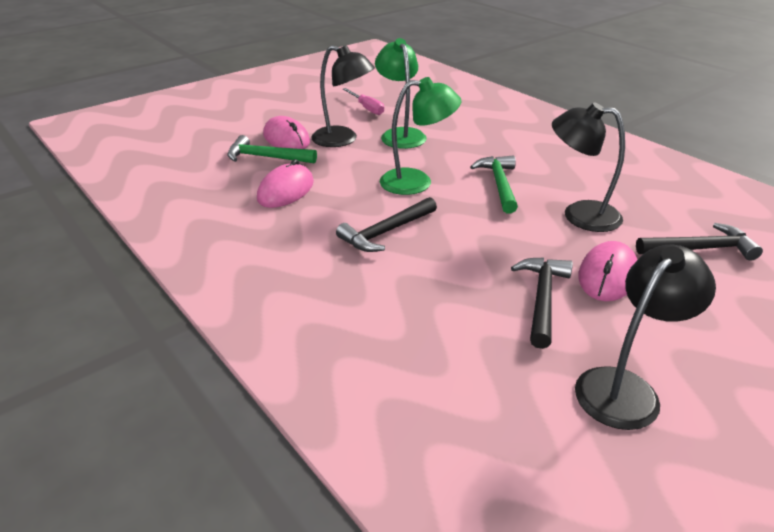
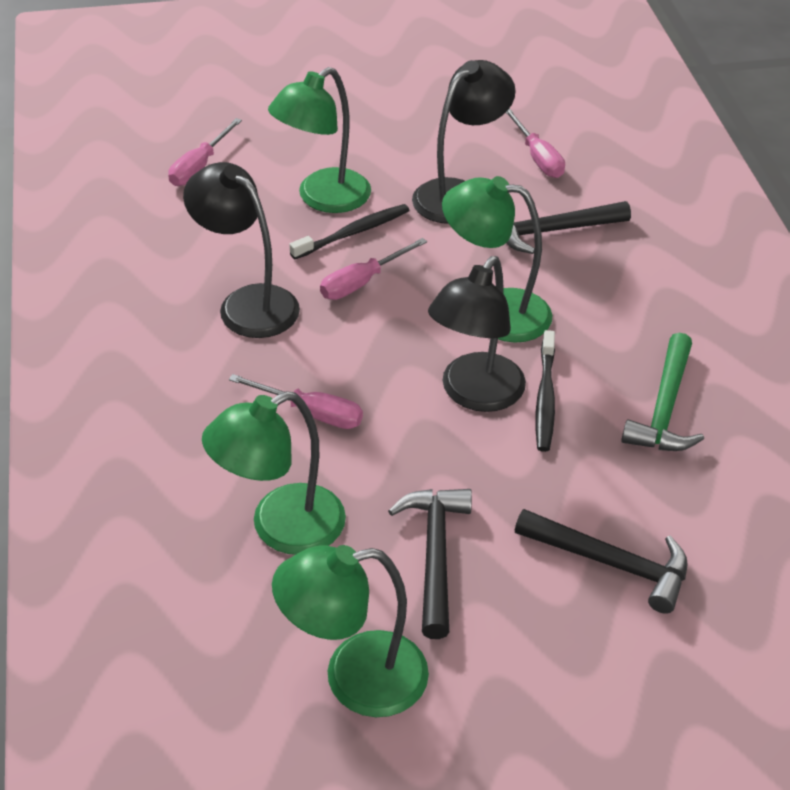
black toothbrush: 0 -> 2
green hammer: 2 -> 1
green lamp: 2 -> 4
pink mouse: 3 -> 0
pink screwdriver: 1 -> 4

